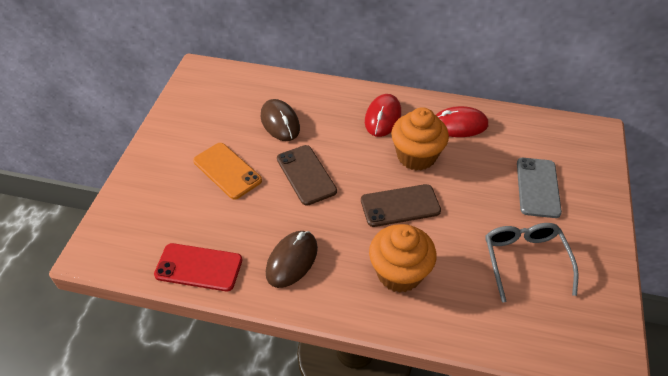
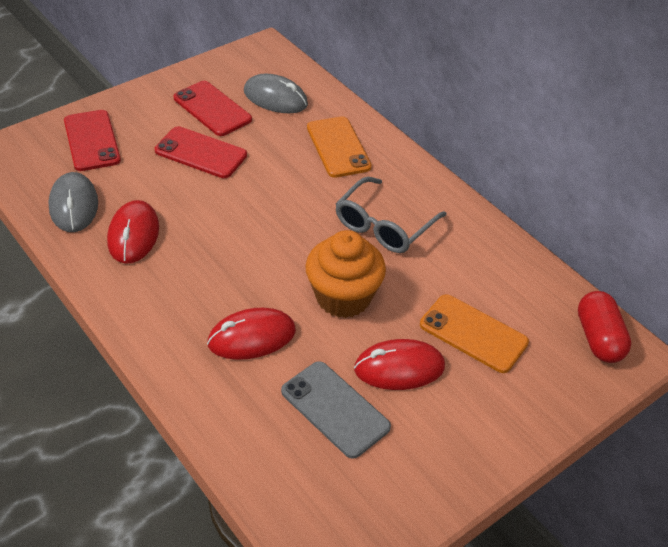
brown mouse: 2 -> 0
brown phone: 2 -> 0
grey mouse: 0 -> 2
orange cupcake: 2 -> 1
orange phone: 1 -> 2
red capsule: 0 -> 1
red mouse: 2 -> 3
red phone: 1 -> 3

